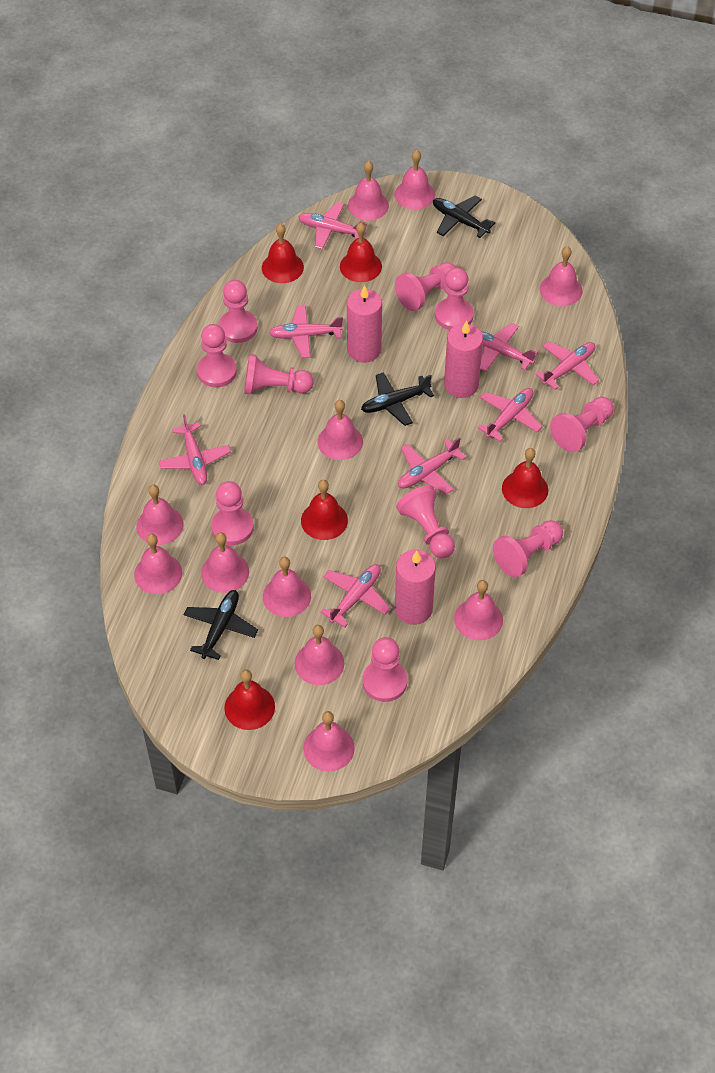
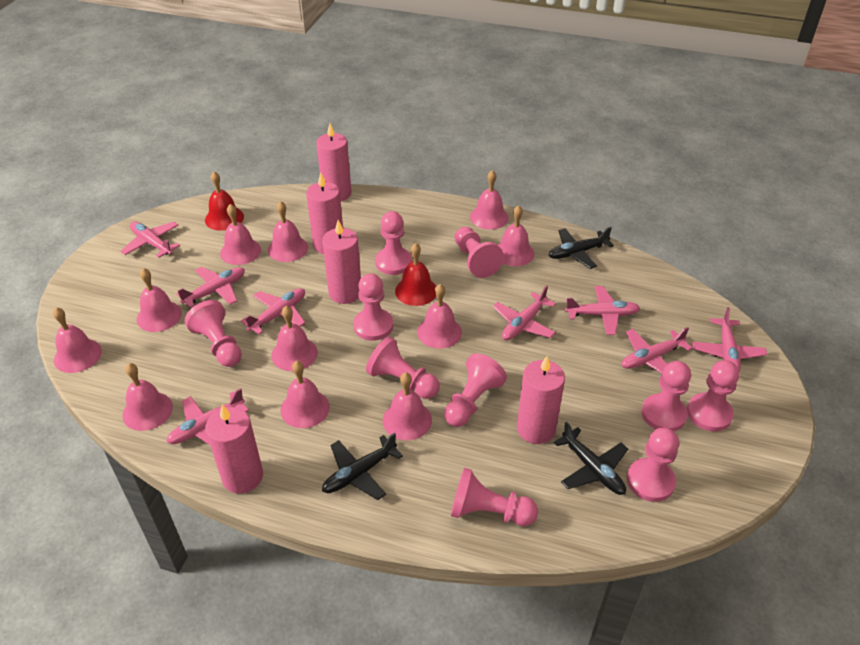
pink candle: 3 -> 5
red bell: 5 -> 2

